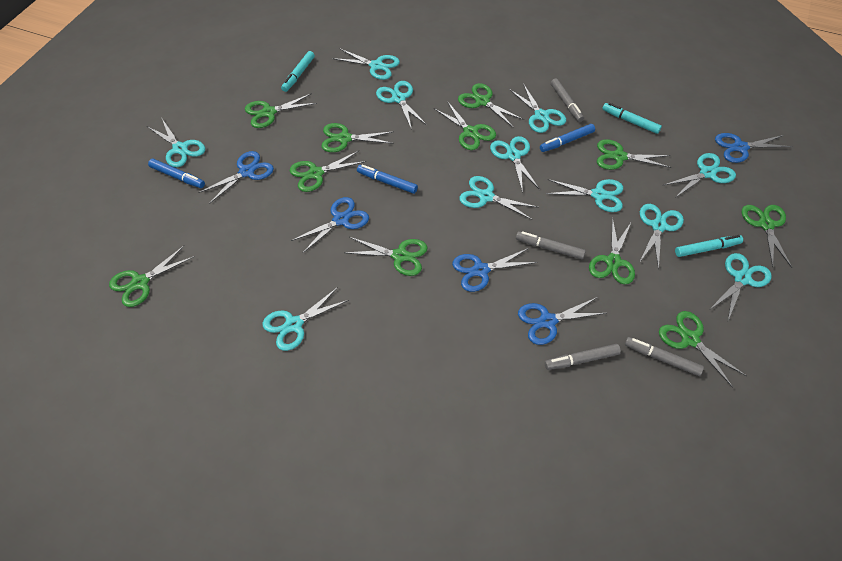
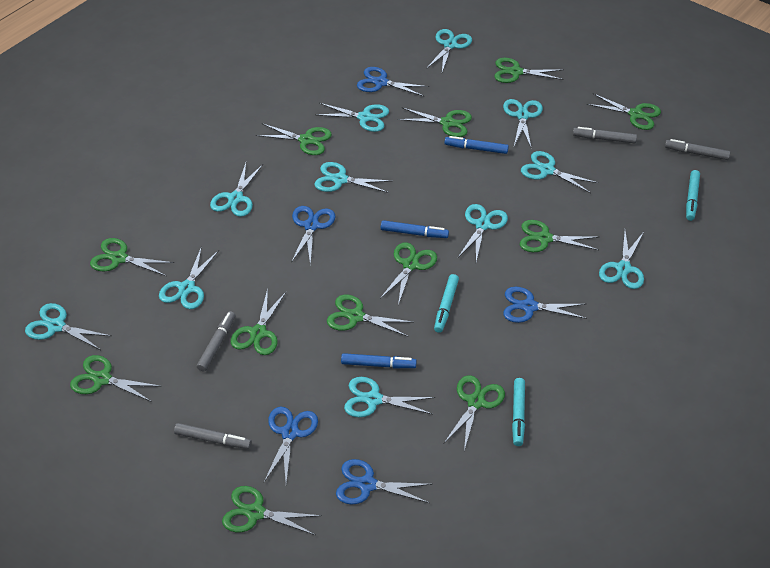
green scissors: 11 -> 12

